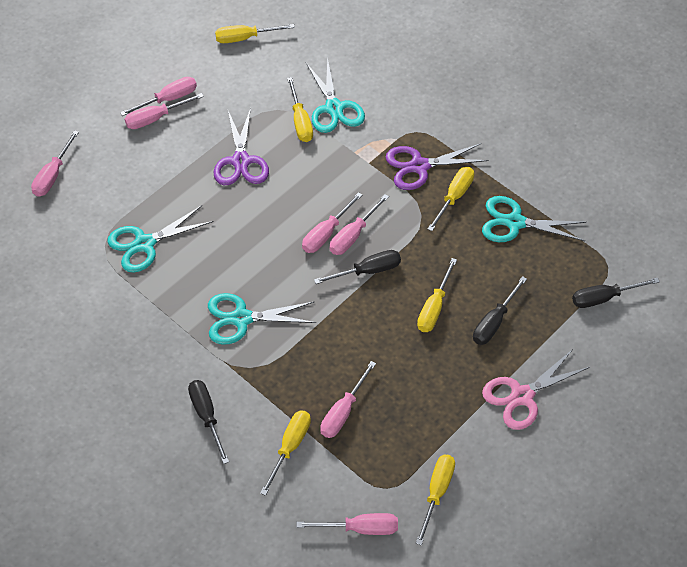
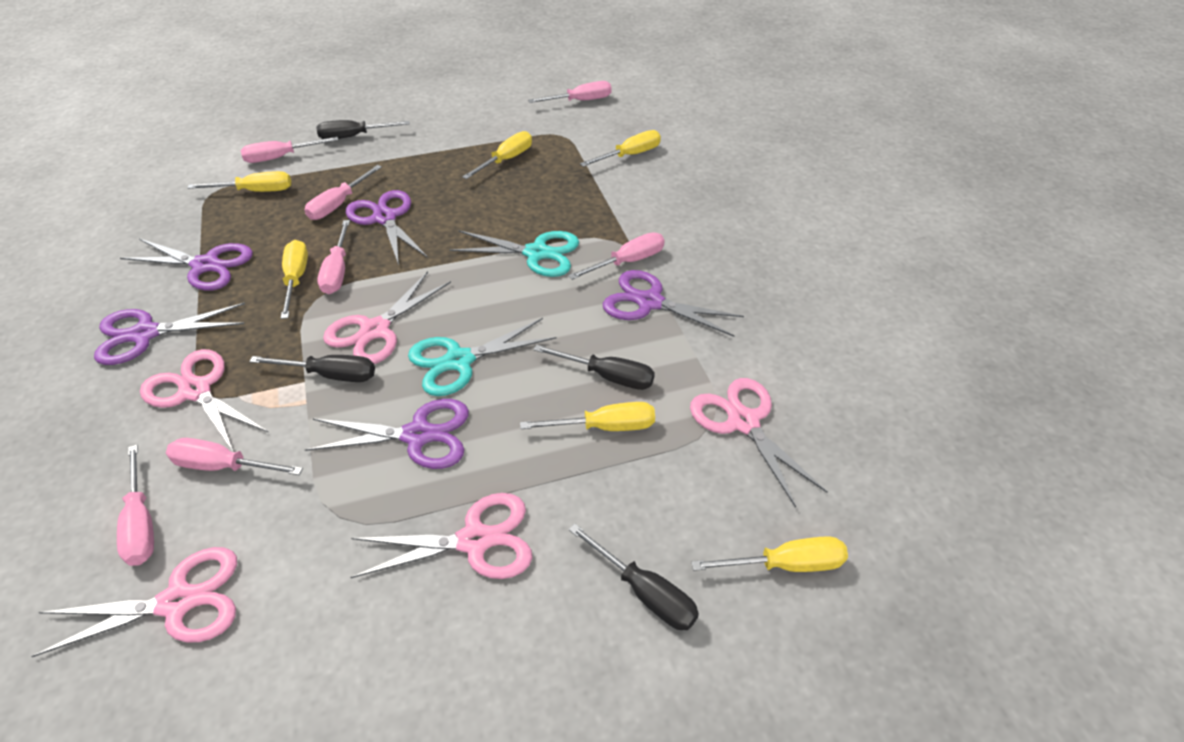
pink scissors: 1 -> 5
purple scissors: 2 -> 5
turquoise scissors: 4 -> 2

